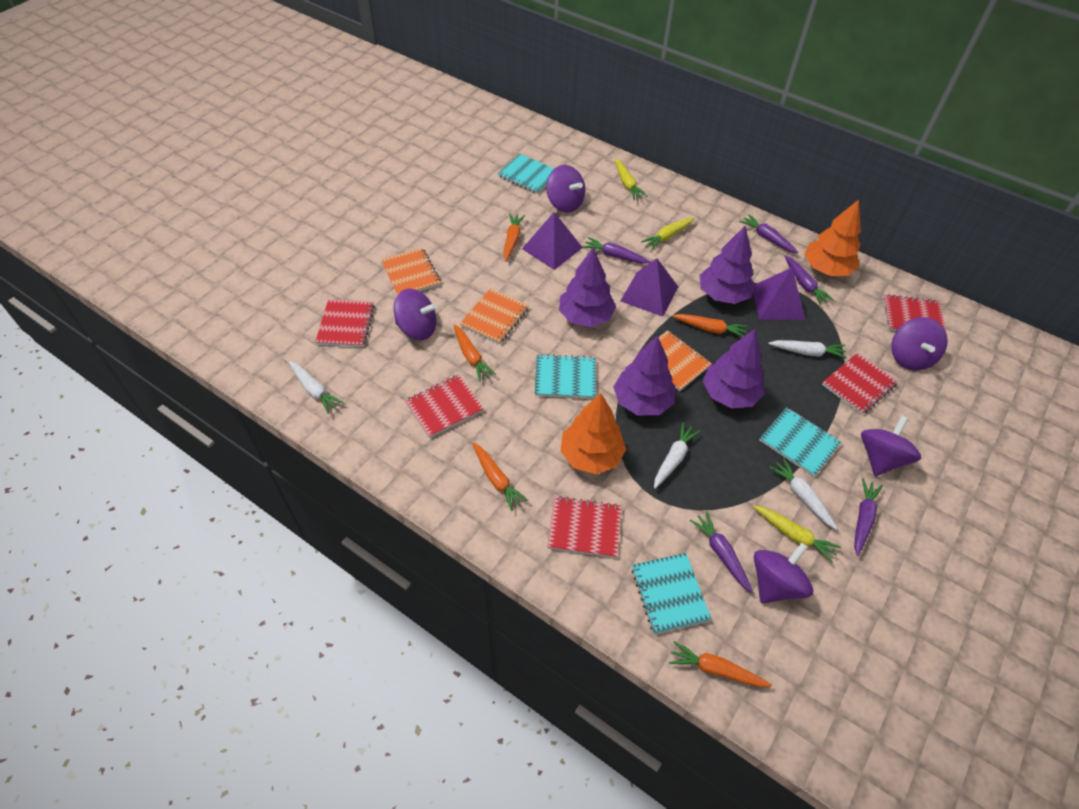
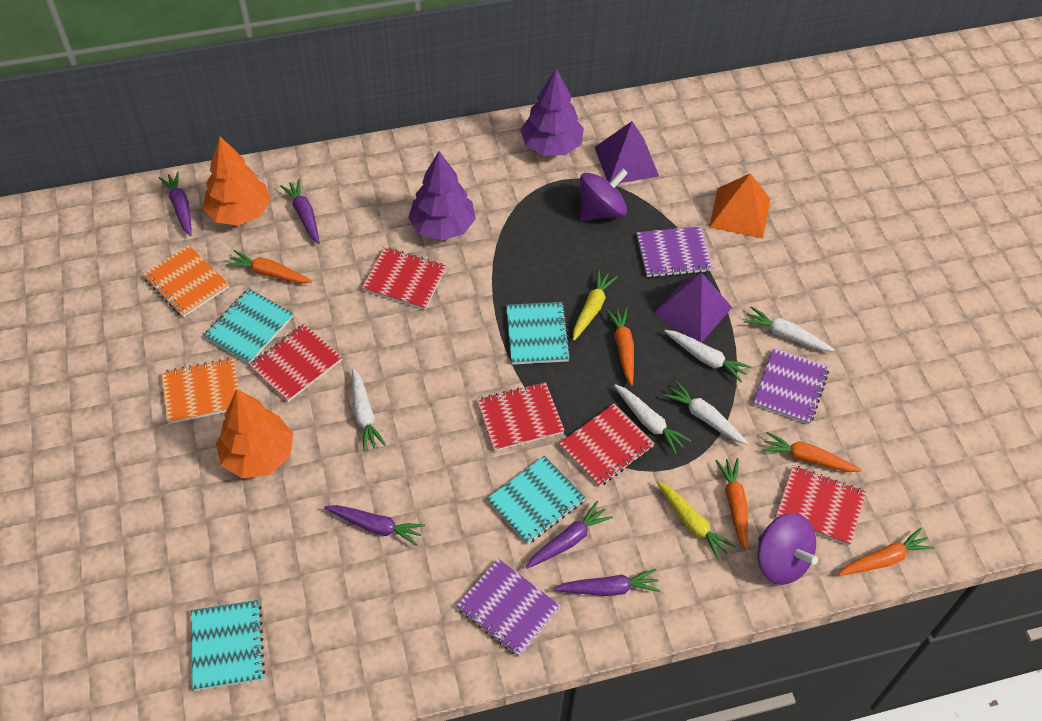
orange notebook: 3 -> 2
orange pyramid: 0 -> 1
purple notebook: 0 -> 3
purple pyramid: 3 -> 2
purple spinning top: 5 -> 2
purple tree: 4 -> 2
white carrot: 4 -> 5
yellow carrot: 3 -> 2

